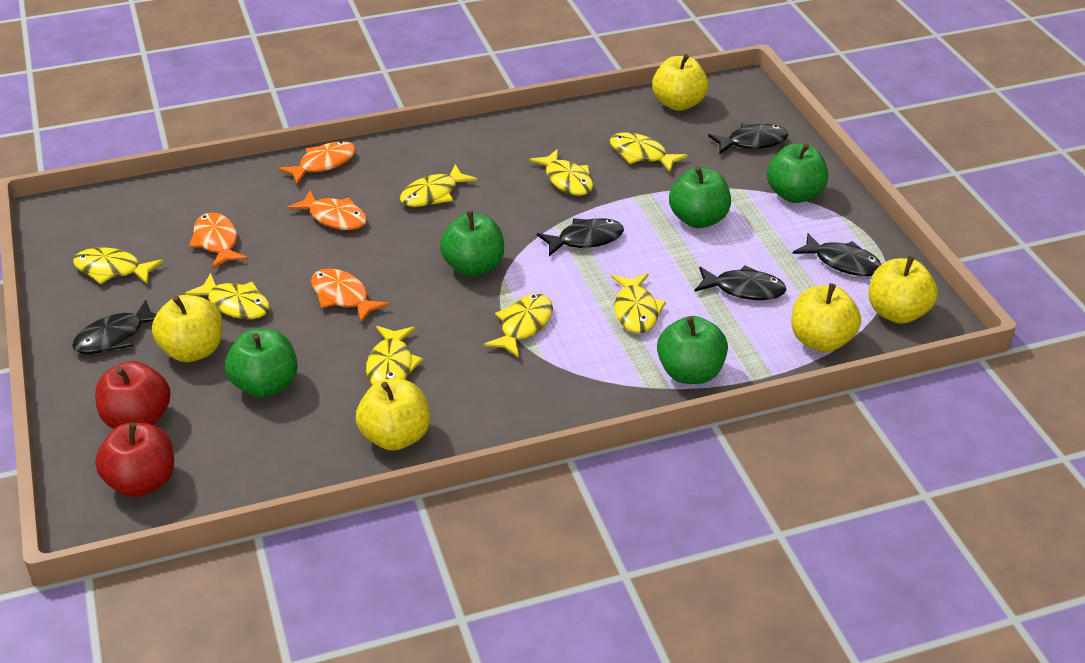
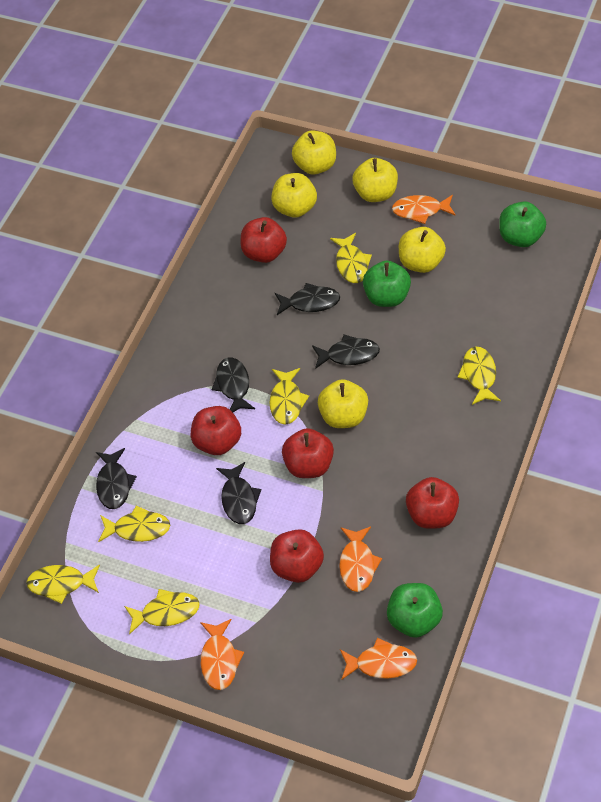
green apple: 5 -> 3
red apple: 2 -> 5
yellow fish: 8 -> 6

